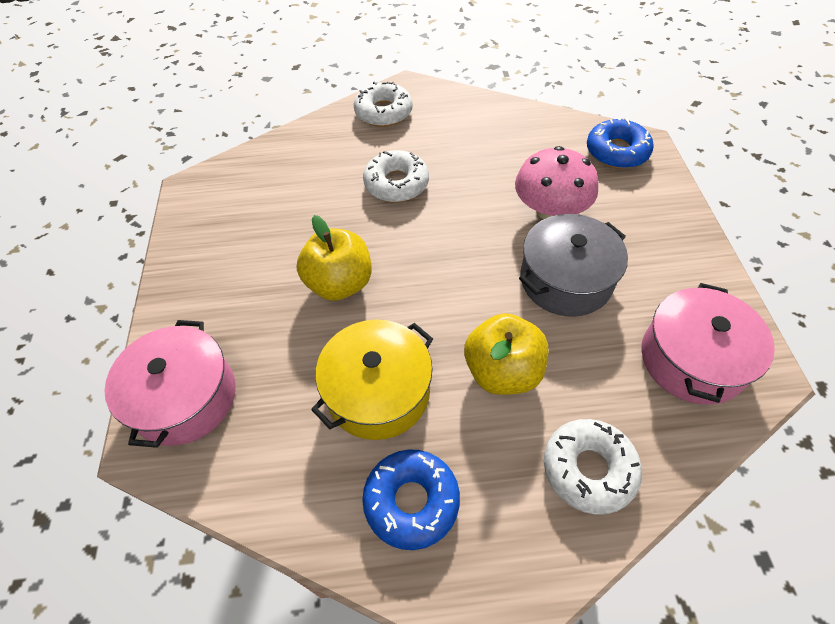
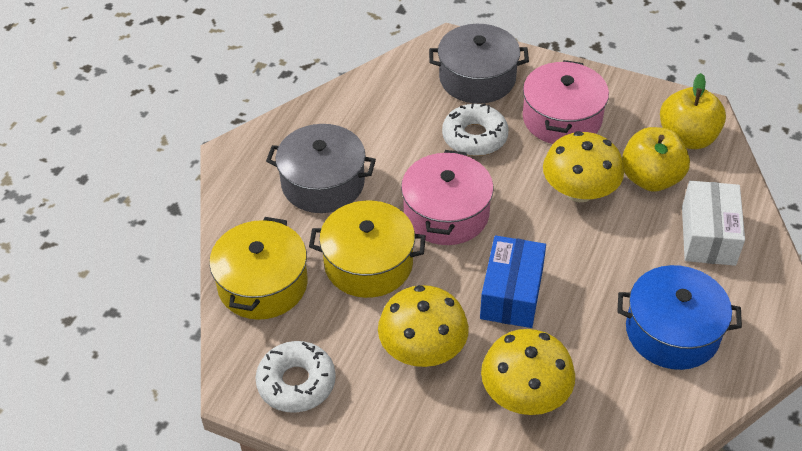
blue box: 0 -> 1
blue donut: 2 -> 0
blue pot: 0 -> 1
grey pot: 1 -> 2
pink mushroom: 1 -> 0
white box: 0 -> 1
white donut: 3 -> 2
yellow mushroom: 0 -> 3
yellow pot: 1 -> 2

